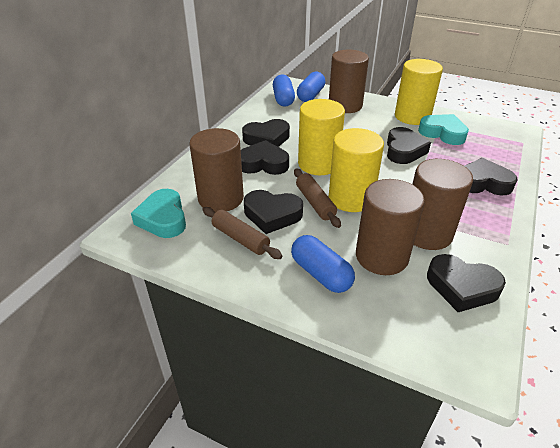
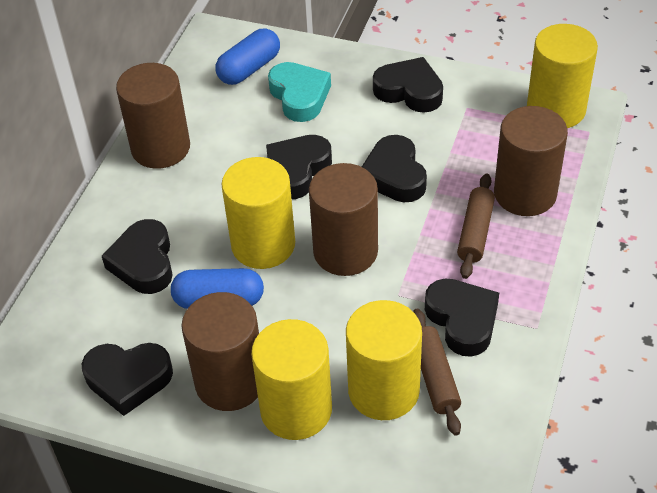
blue capsule: 3 -> 2
turquoise heart: 2 -> 1
yellow cylinder: 3 -> 4

